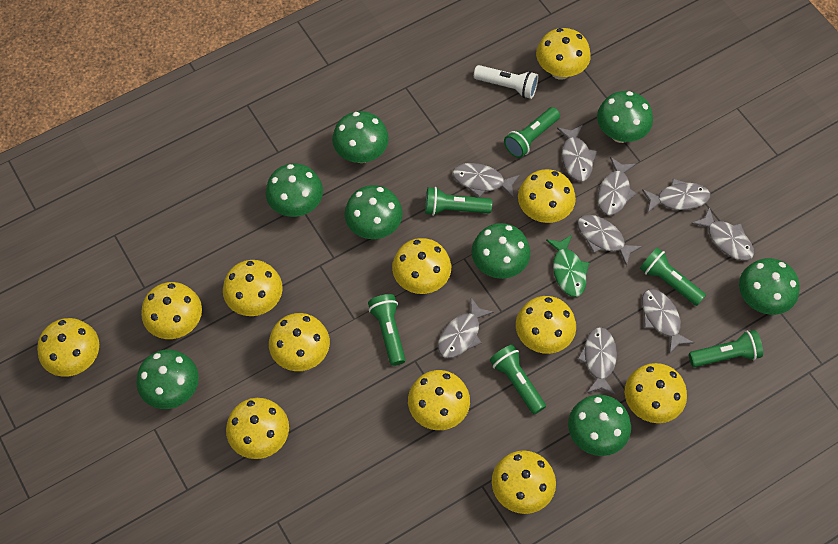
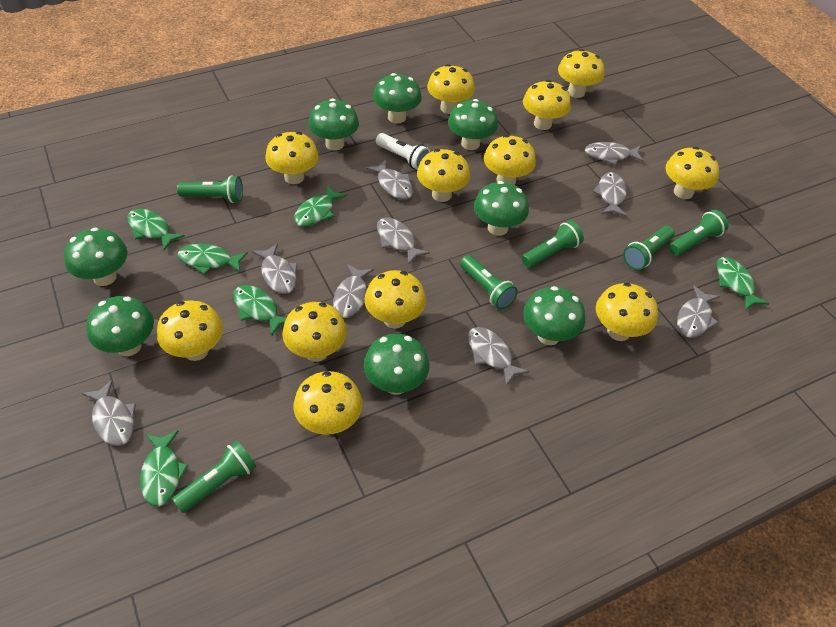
green fish: 1 -> 6

